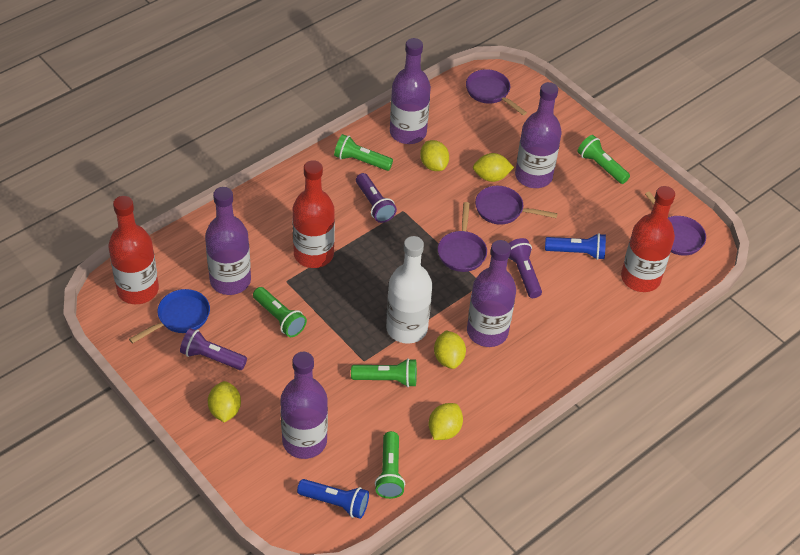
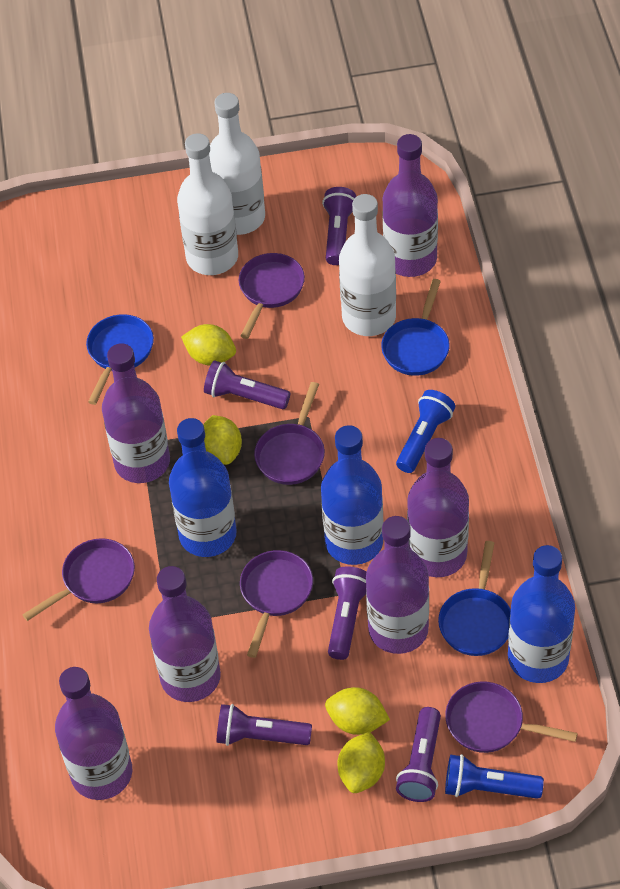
blue bottle: 0 -> 3
blue pan: 1 -> 3
green flashlight: 5 -> 0
purple bottle: 5 -> 6
purple flashlight: 3 -> 5
purple pan: 4 -> 5
red bottle: 3 -> 0
white bottle: 1 -> 3
yellow lemon: 5 -> 4

